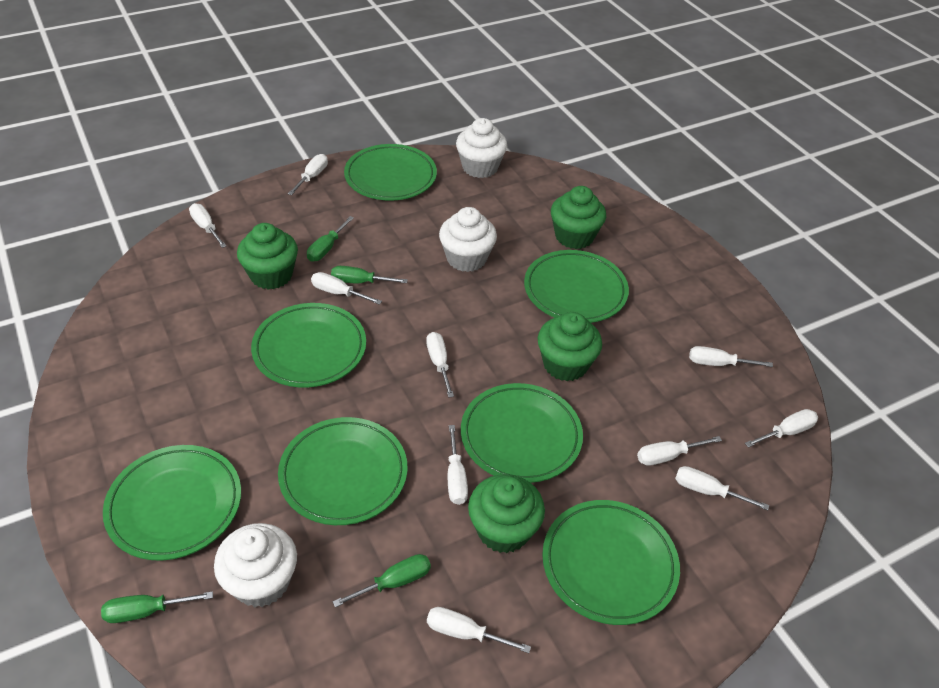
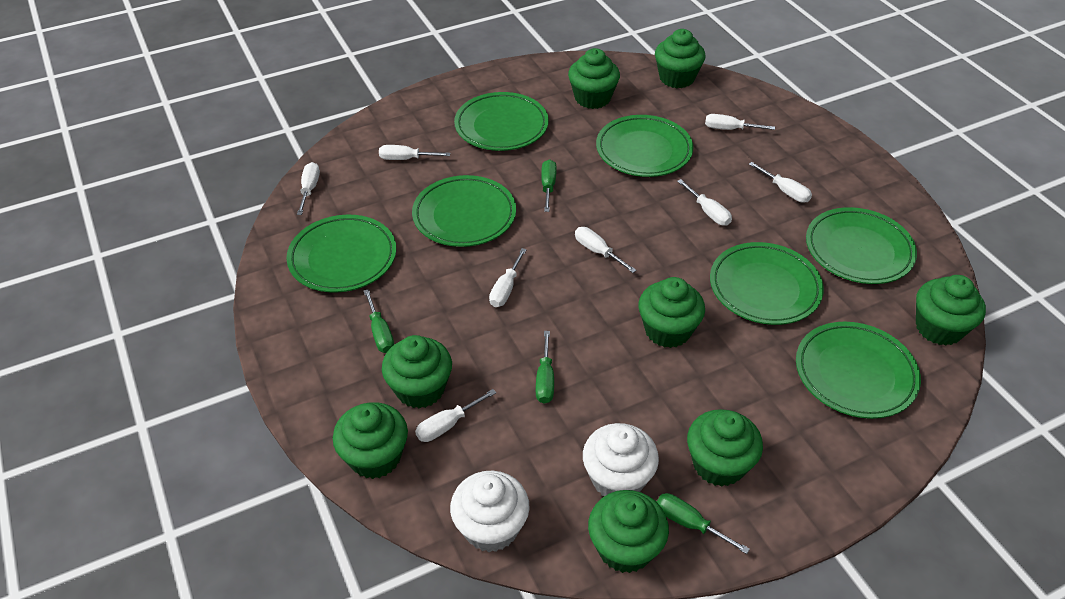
green cupcake: 4 -> 8
white cupcake: 3 -> 2
white screwdriver: 10 -> 8

